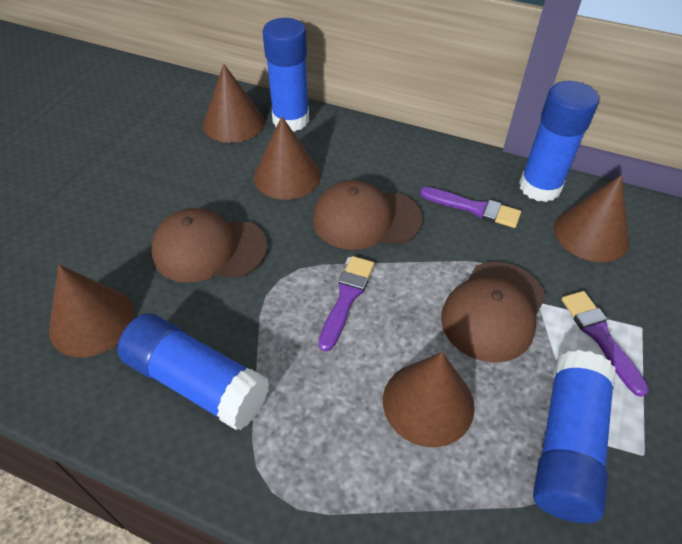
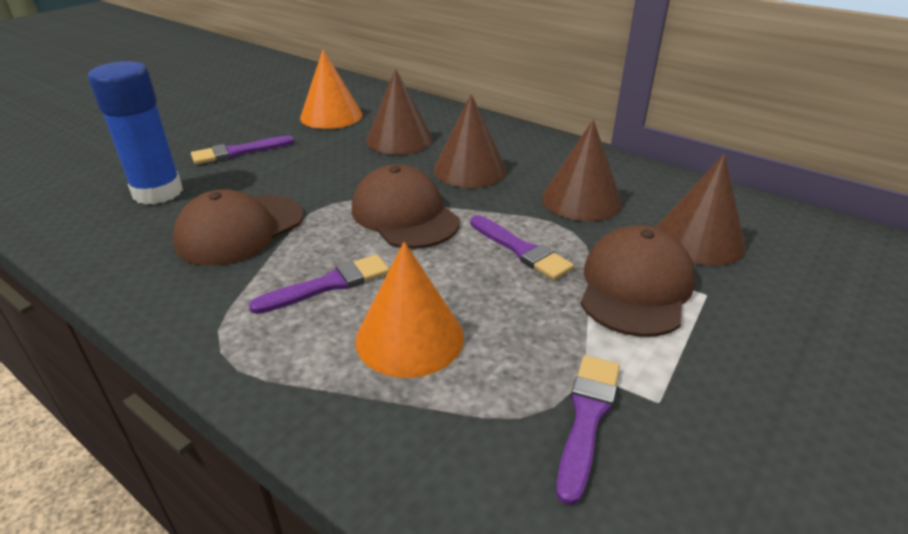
blue glue stick: 4 -> 1
brown cone: 5 -> 4
orange cone: 0 -> 2
purple brush: 3 -> 4

